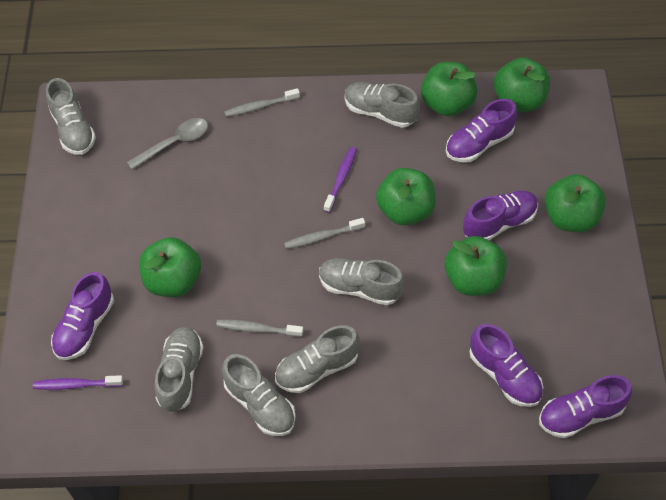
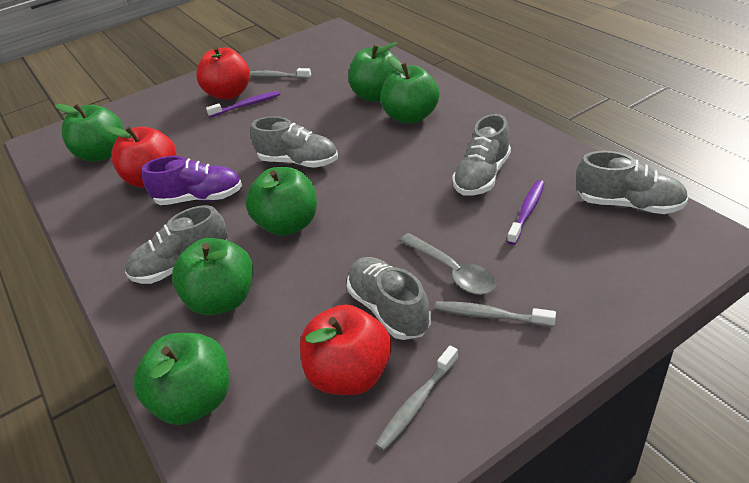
grey shoe: 6 -> 5
purple shoe: 5 -> 1
red apple: 0 -> 3

